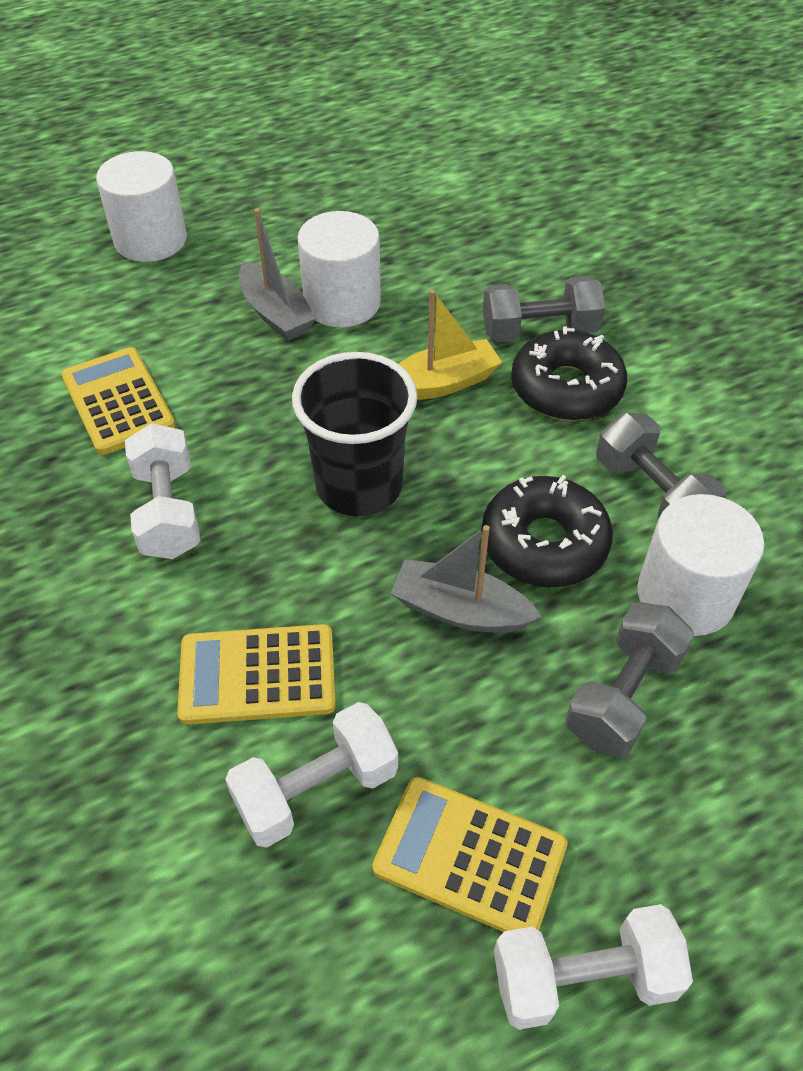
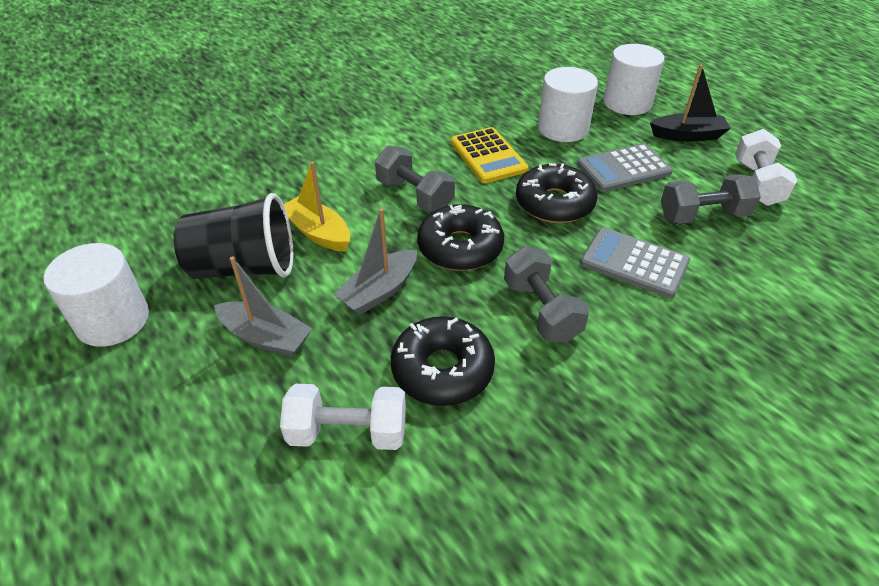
black boat: 0 -> 1
black donut: 2 -> 3
grey calculator: 0 -> 2
white dumbbell: 3 -> 2
yellow calculator: 3 -> 1

